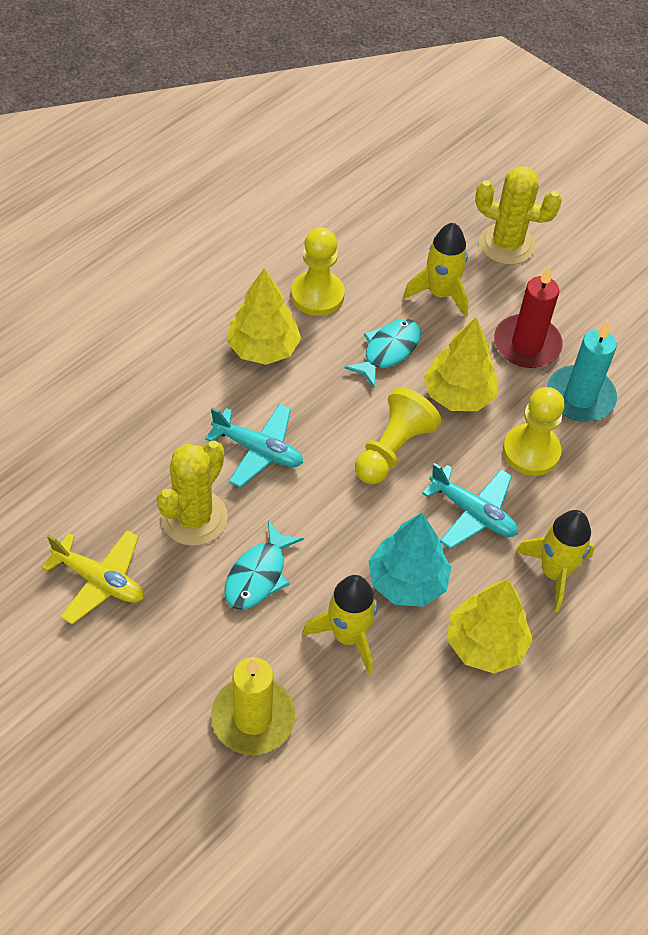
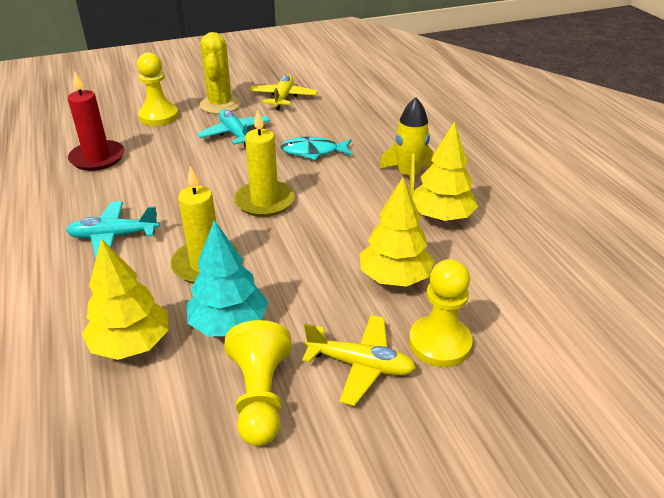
turquoise candle: 1 -> 0
turquoise fish: 2 -> 1
yellow cactus: 2 -> 1
yellow candle: 1 -> 2
yellow plane: 1 -> 2
yellow rocket: 3 -> 1

